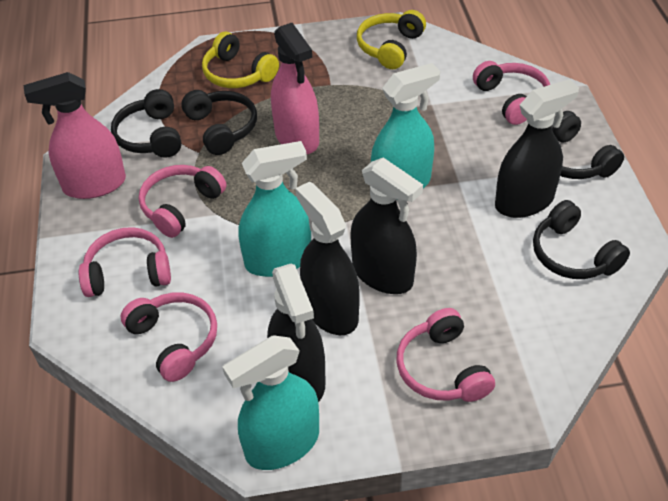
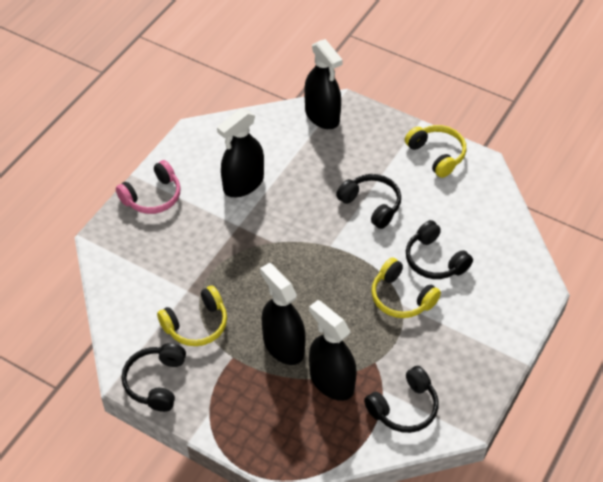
pink headphones: 5 -> 1
pink spray bottle: 2 -> 0
turquoise spray bottle: 3 -> 0
yellow headphones: 2 -> 3

